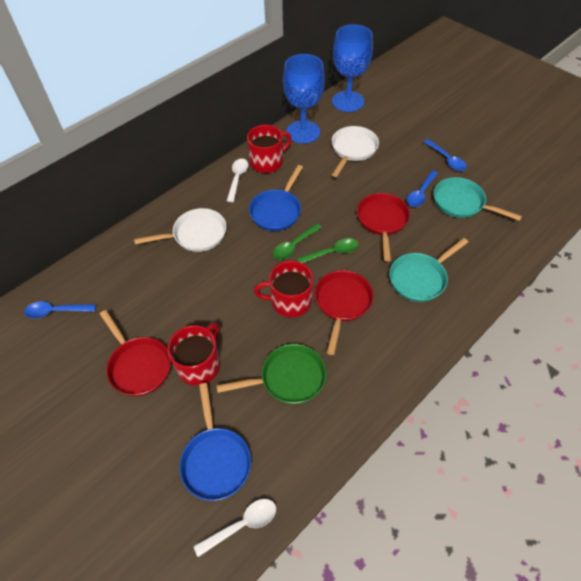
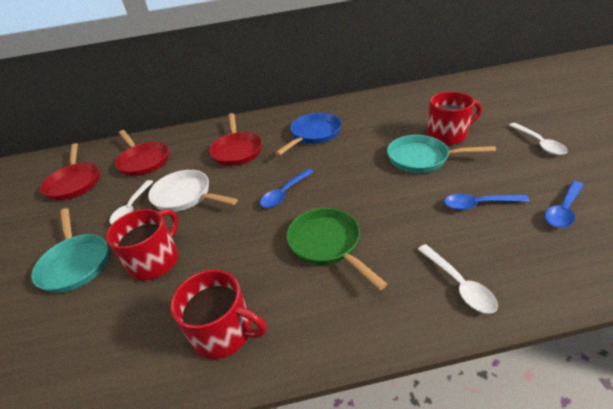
blue goblet: 2 -> 0
blue pan: 2 -> 1
green spoon: 2 -> 0
white pan: 2 -> 1
white spoon: 2 -> 3

